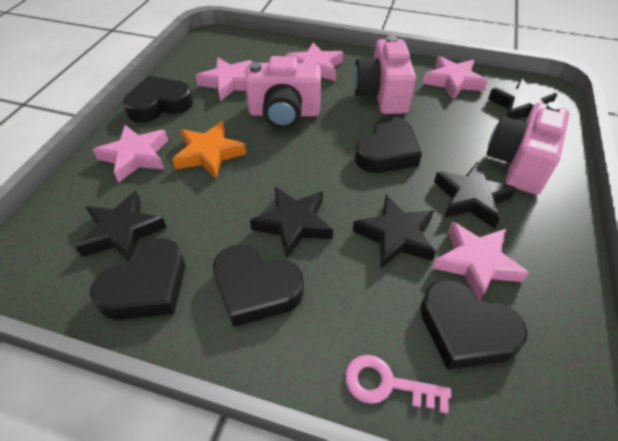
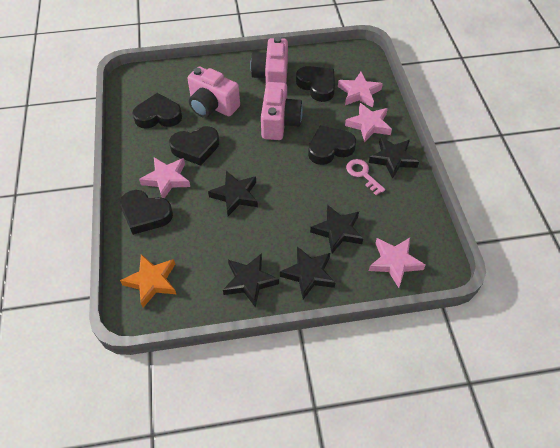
pink star: 5 -> 4

